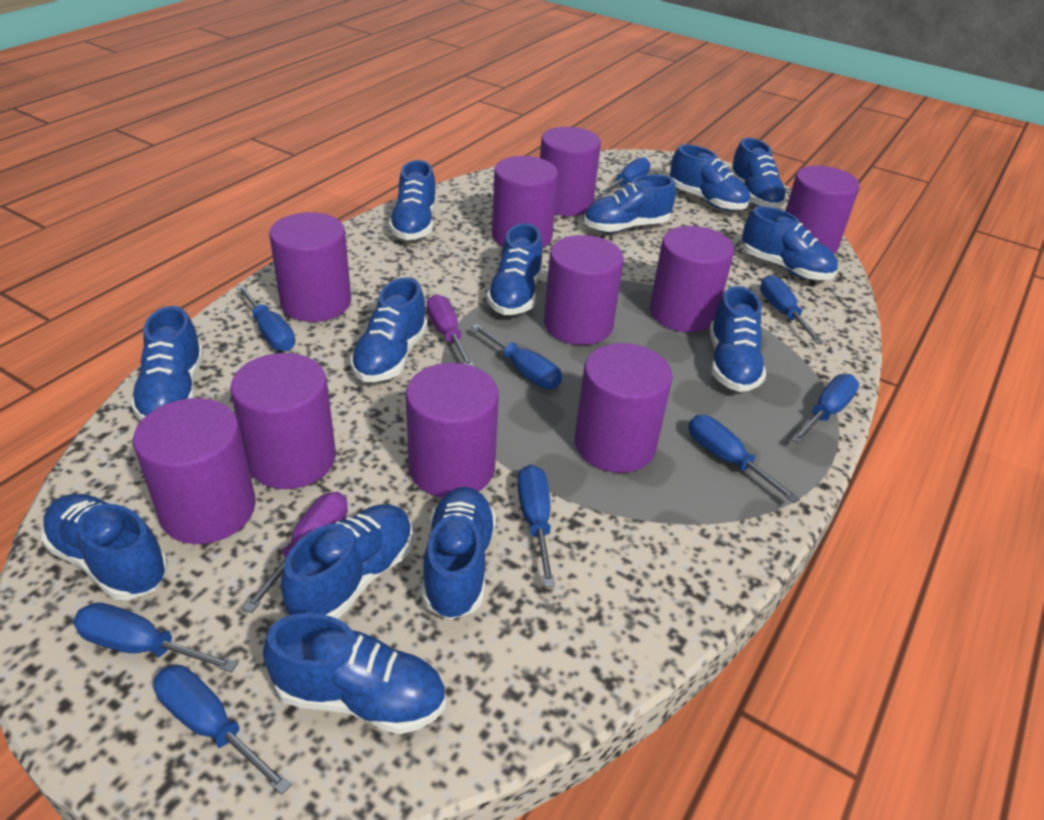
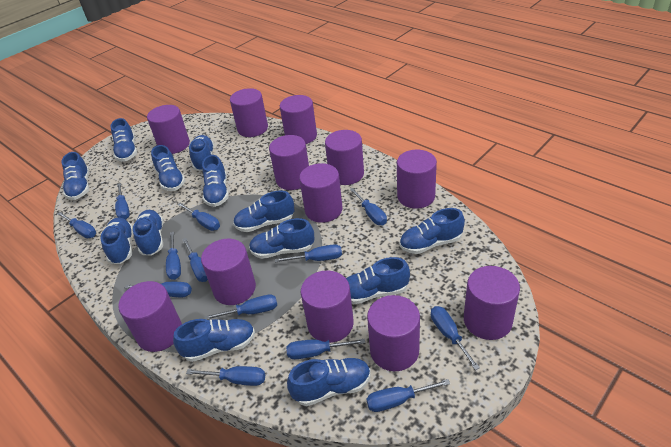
blue screwdriver: 9 -> 13
purple cylinder: 10 -> 12
purple screwdriver: 2 -> 0

